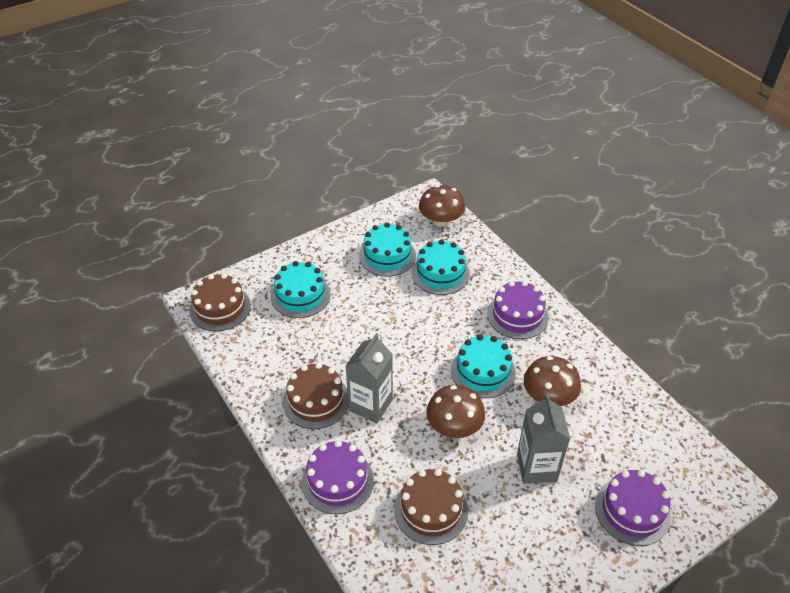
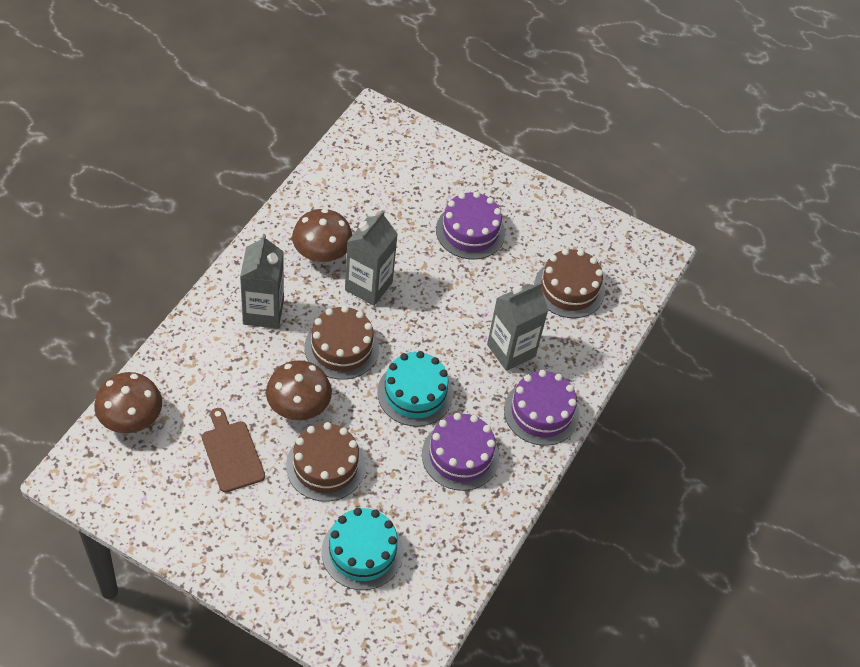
brown cutting board: 0 -> 1
grey carton: 2 -> 3
turquoise cake: 4 -> 2

